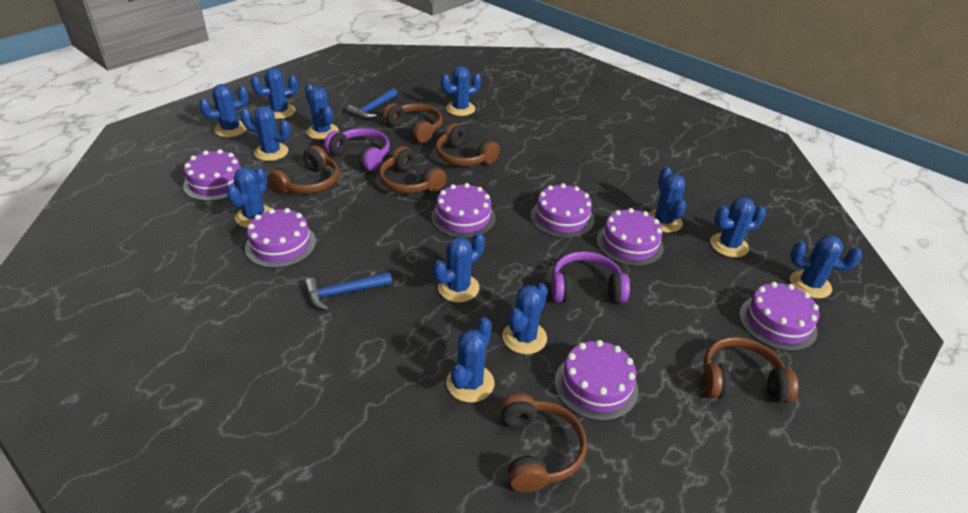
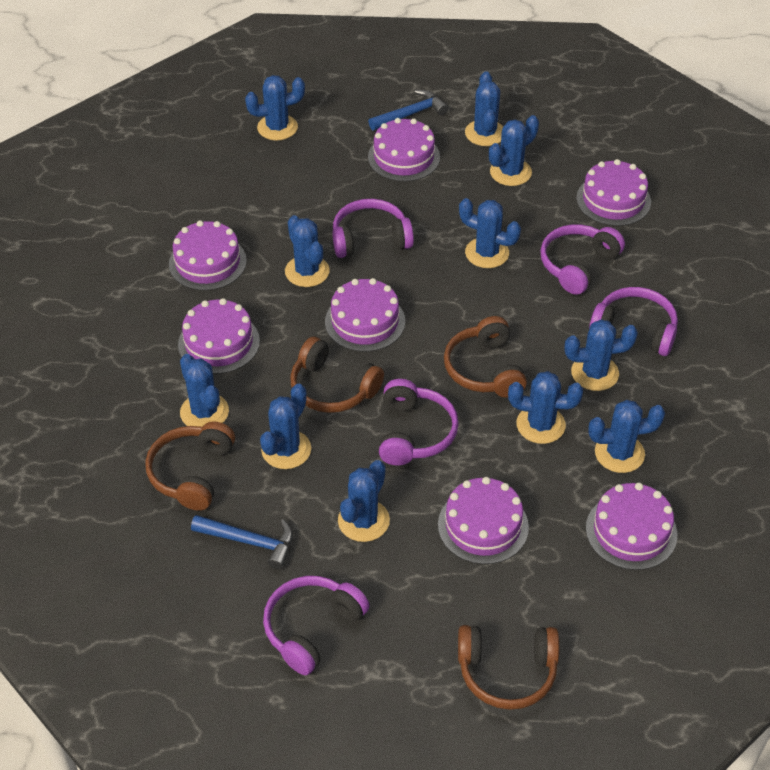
blue cactus: 12 -> 11
brown headphones: 6 -> 4
purple headphones: 2 -> 5

